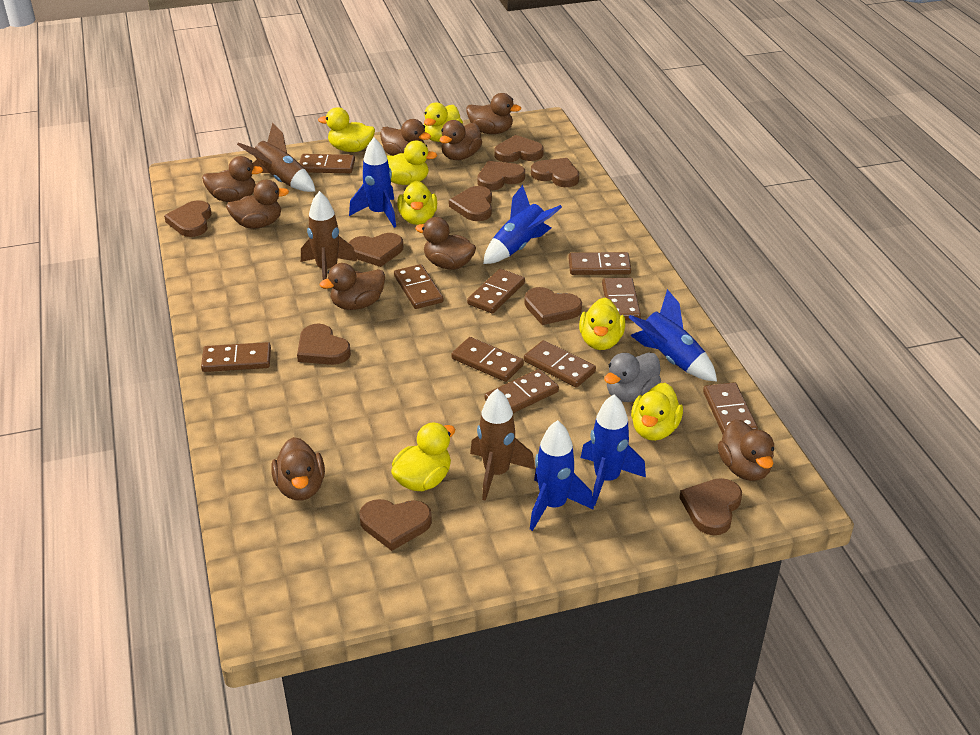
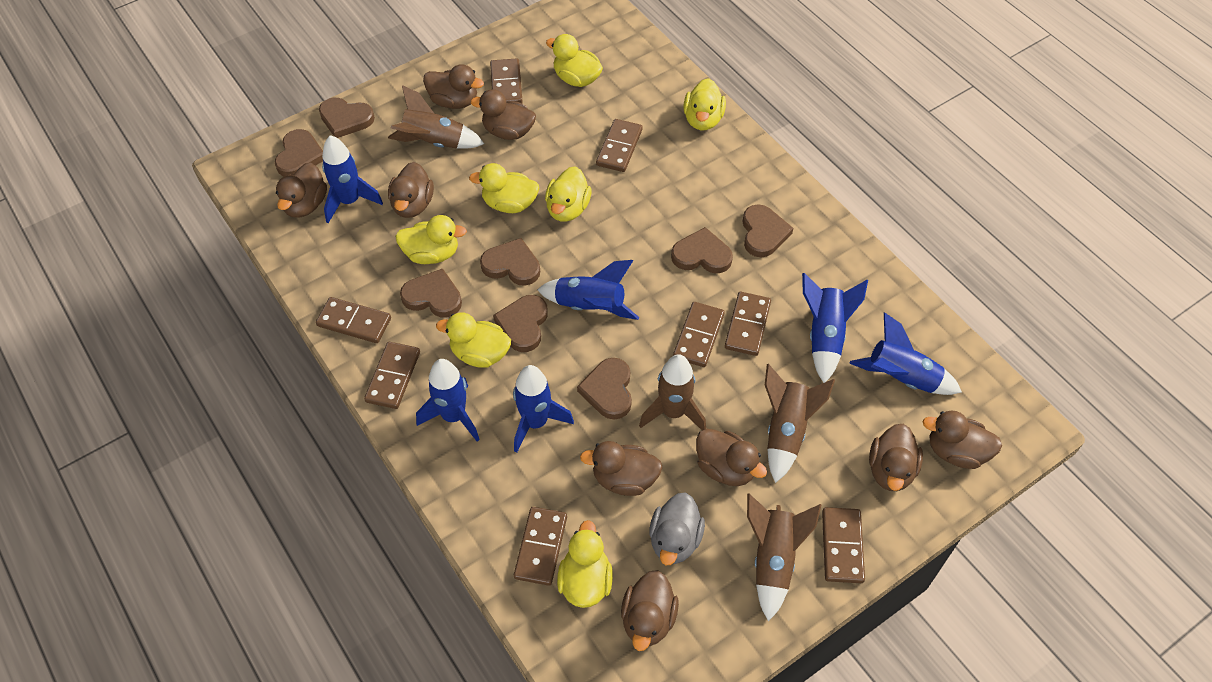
blue rocket: 5 -> 6
brown domino: 10 -> 8
brown heart: 10 -> 8
brown rocket: 3 -> 4

